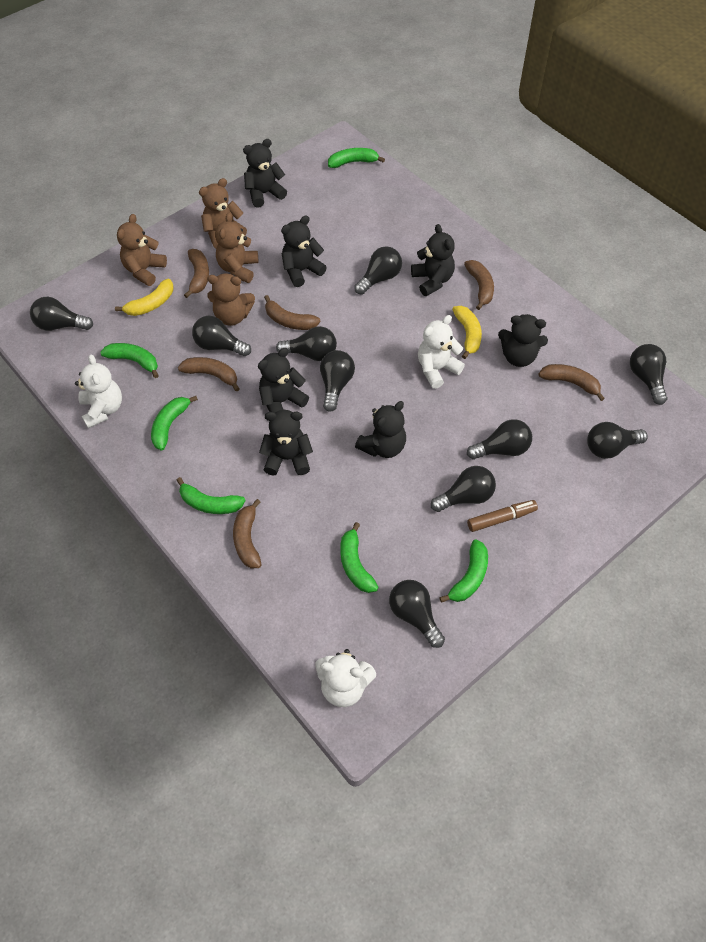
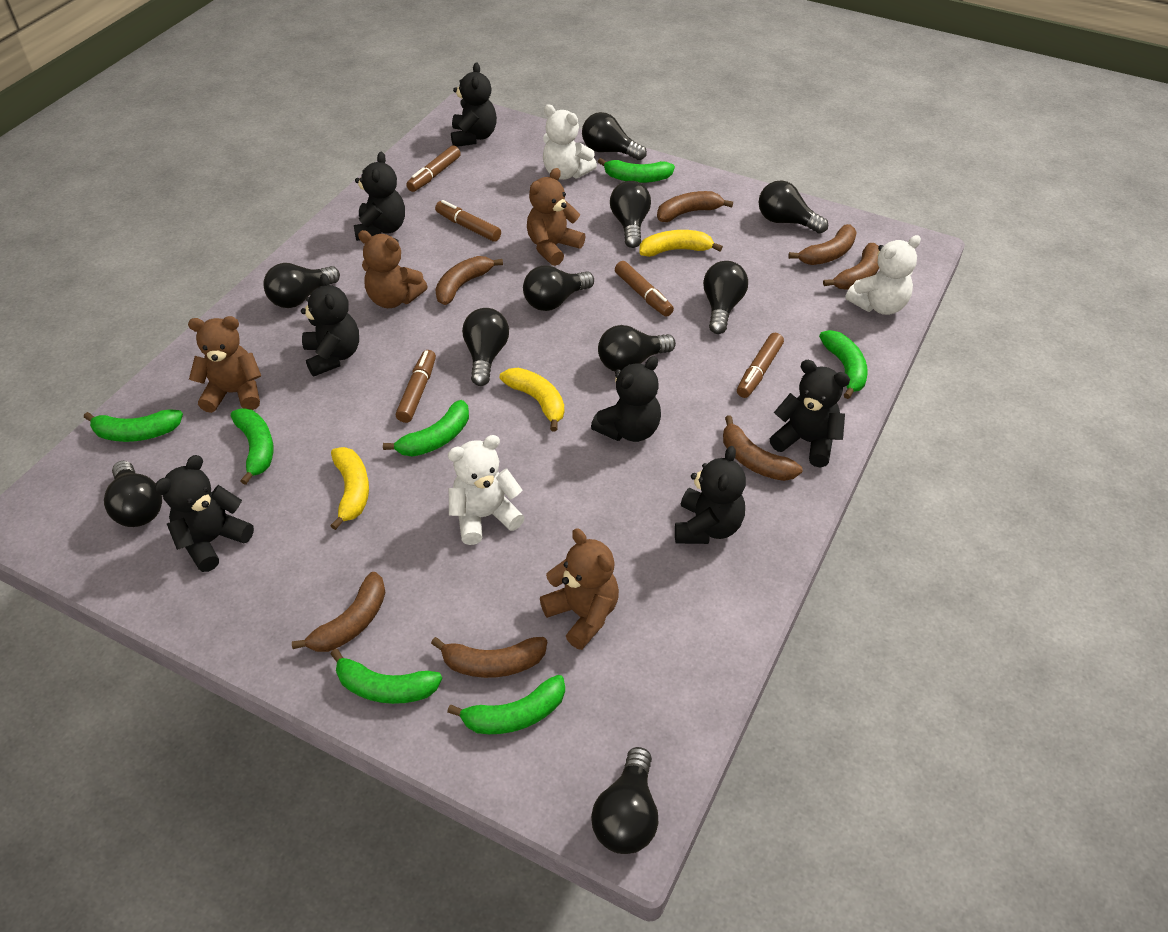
brown banana: 6 -> 7
brown marker: 1 -> 5
green banana: 6 -> 7
yellow banana: 2 -> 3

